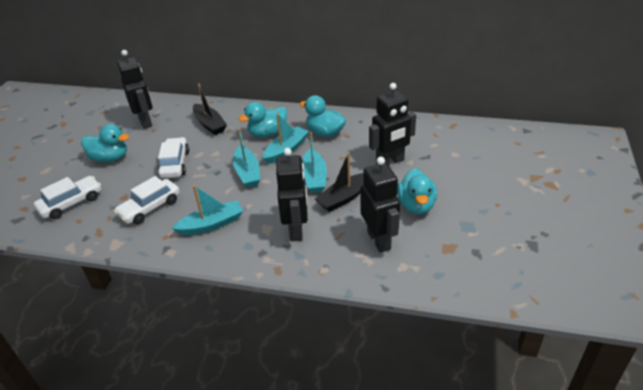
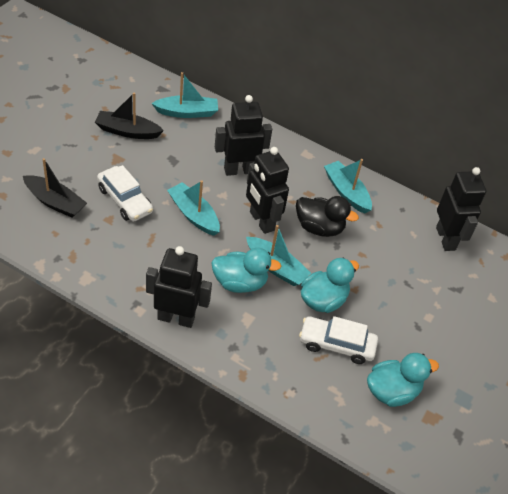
black duck: 0 -> 1
turquoise duck: 4 -> 3
white car: 3 -> 2

